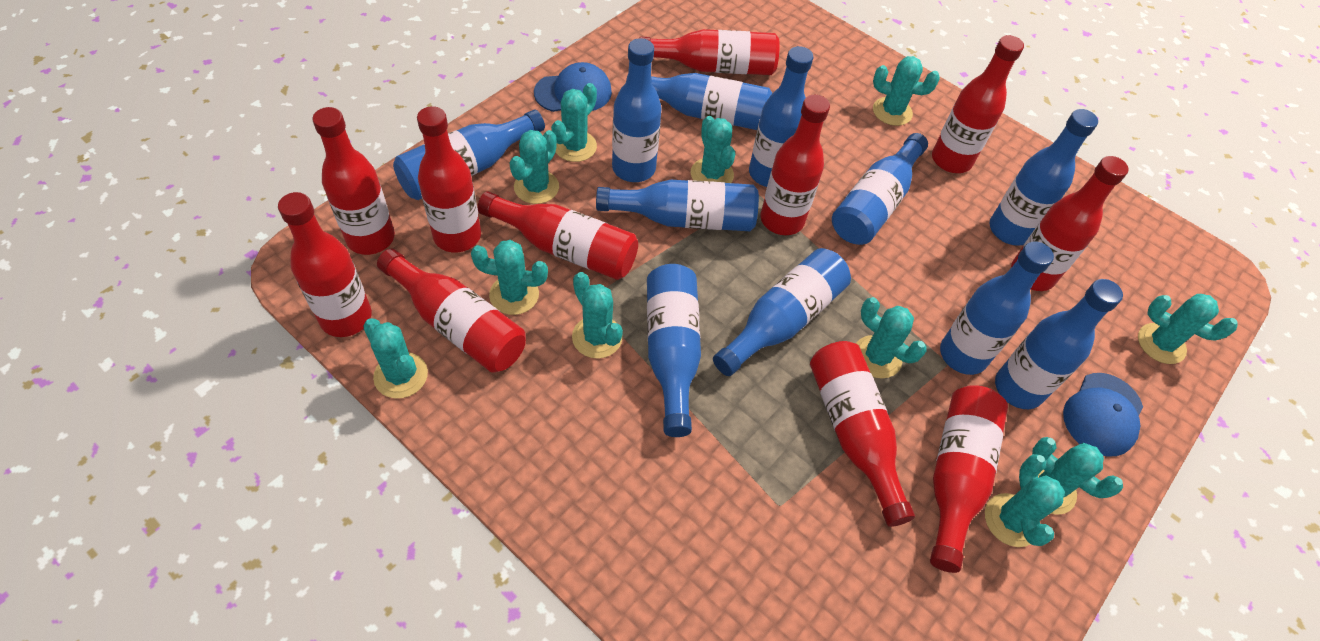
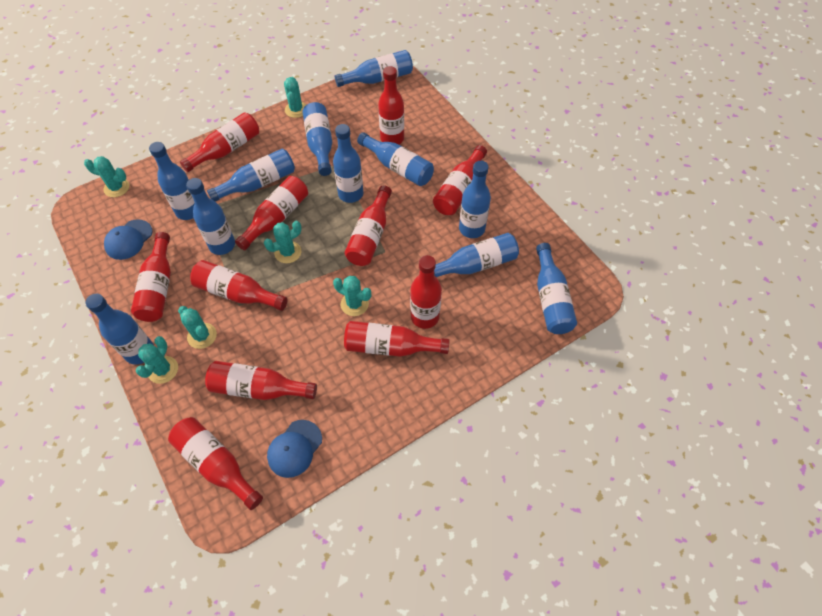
turquoise cactus: 11 -> 6

